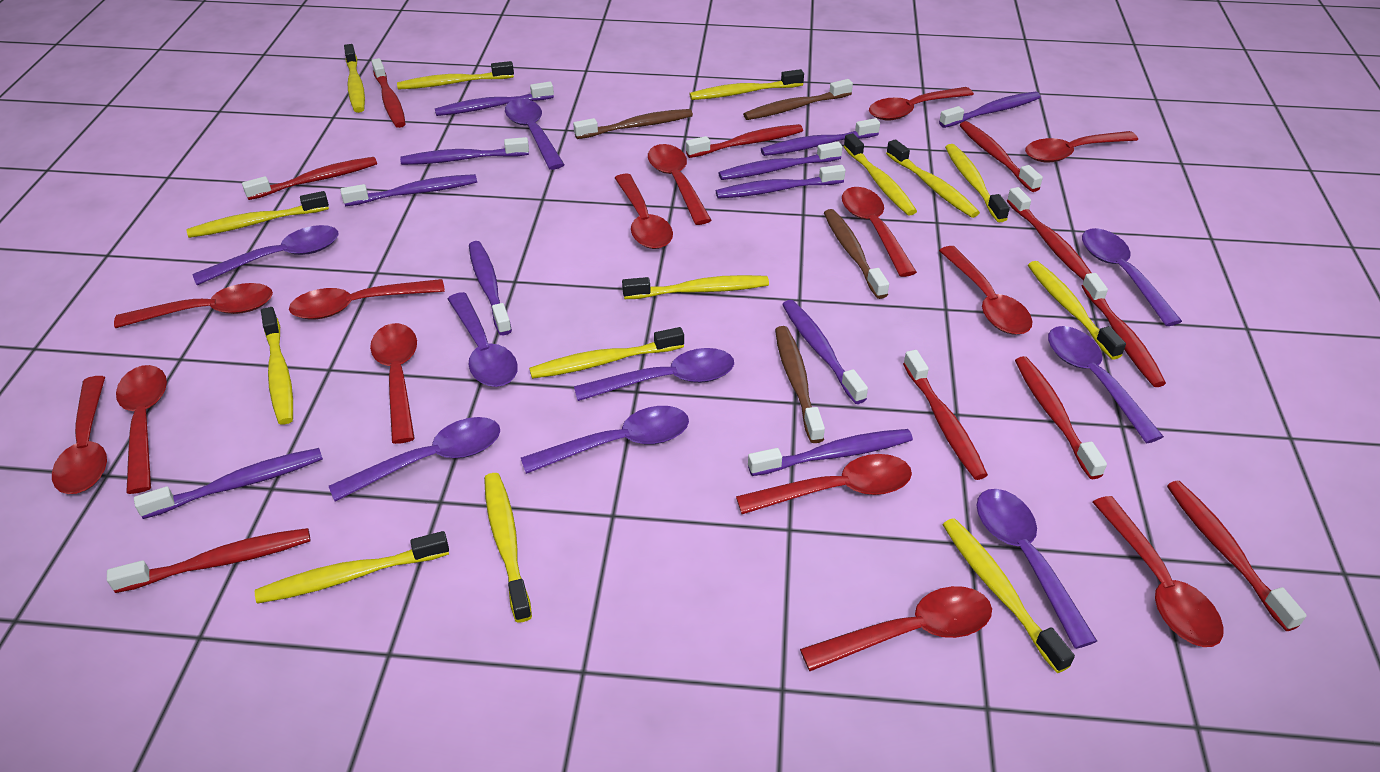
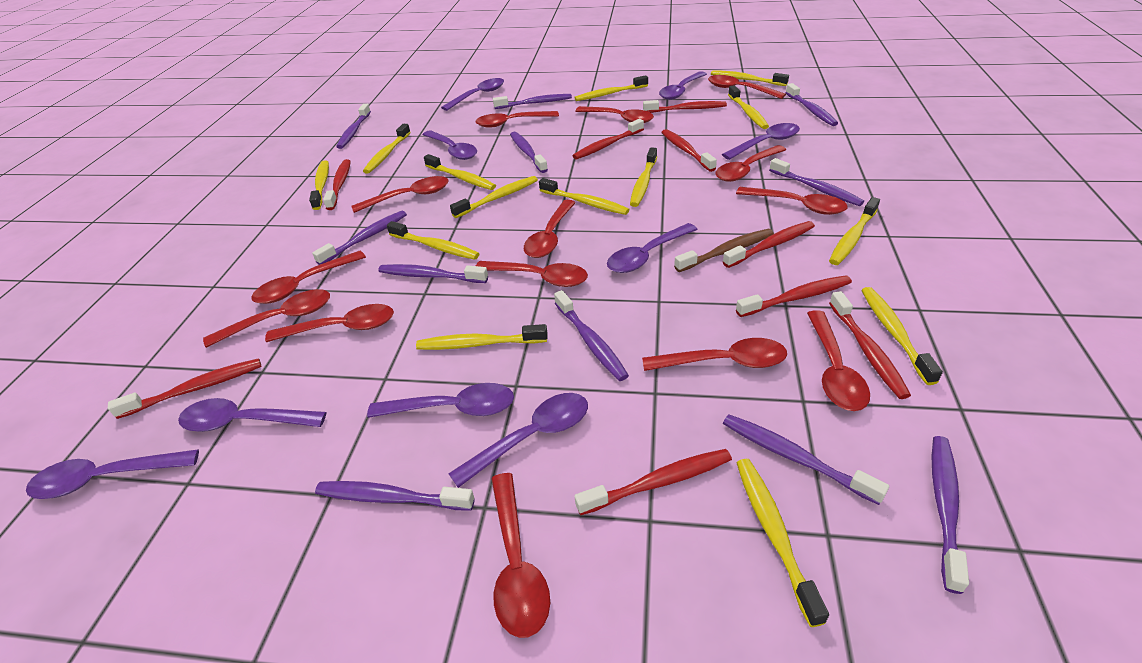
brown toothbrush: 4 -> 1
red toothbrush: 10 -> 9

